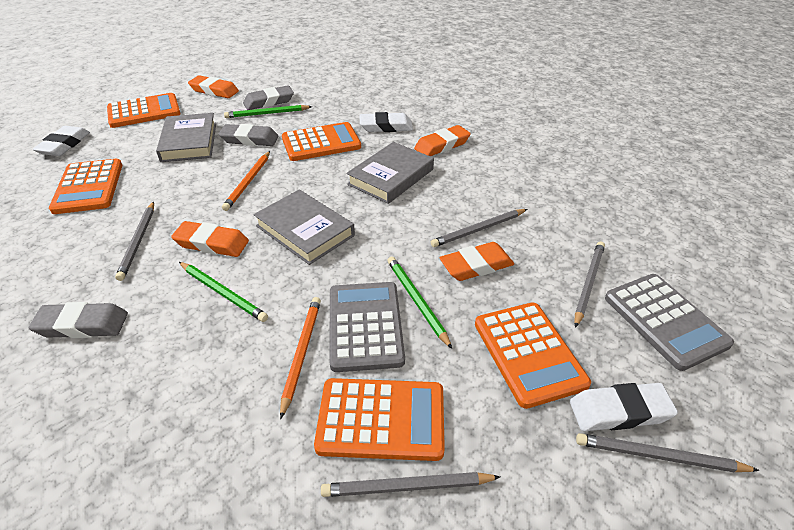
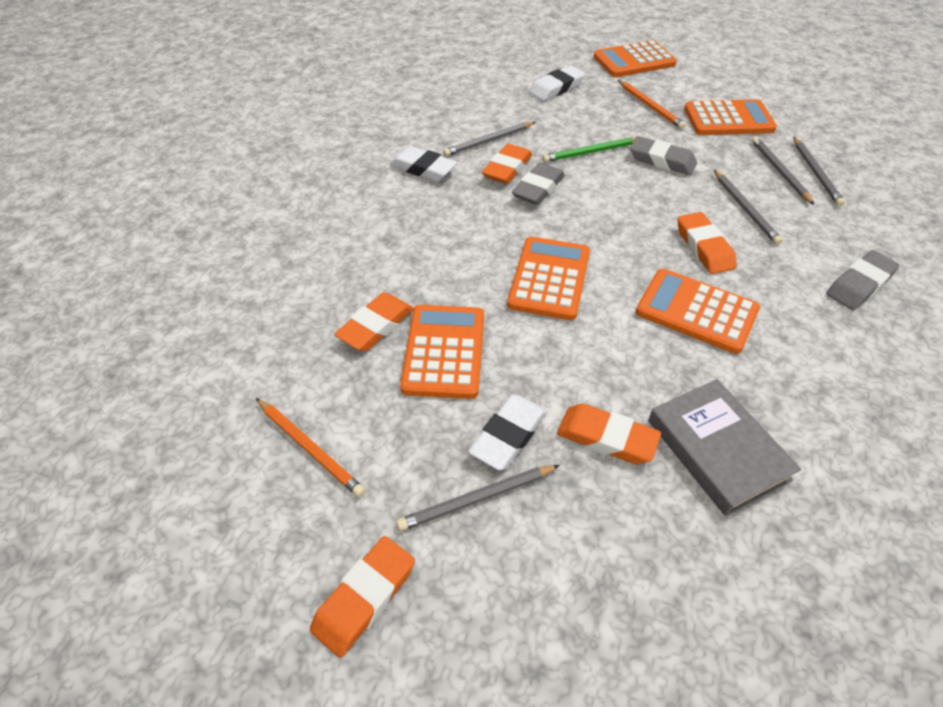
green pencil: 3 -> 1
grey book: 3 -> 1
grey calculator: 2 -> 0
orange eraser: 4 -> 5

